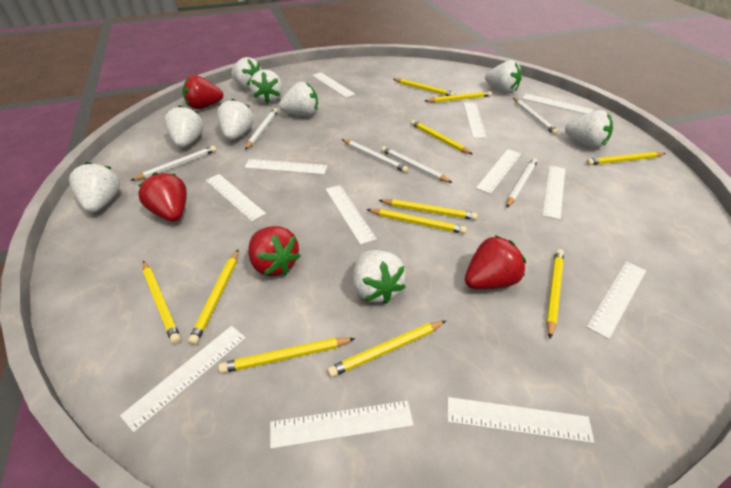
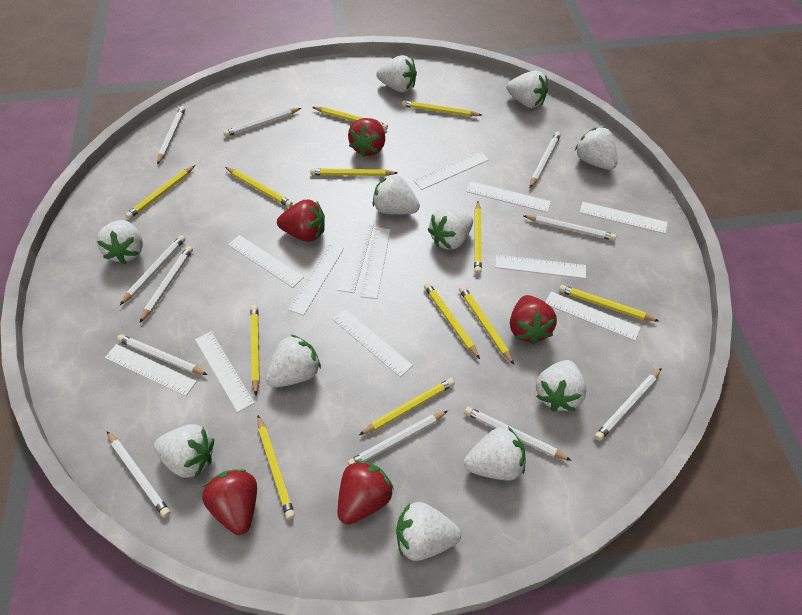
red strawberry: 4 -> 5
white pencil: 6 -> 11
white strawberry: 9 -> 11
yellow pencil: 11 -> 12

